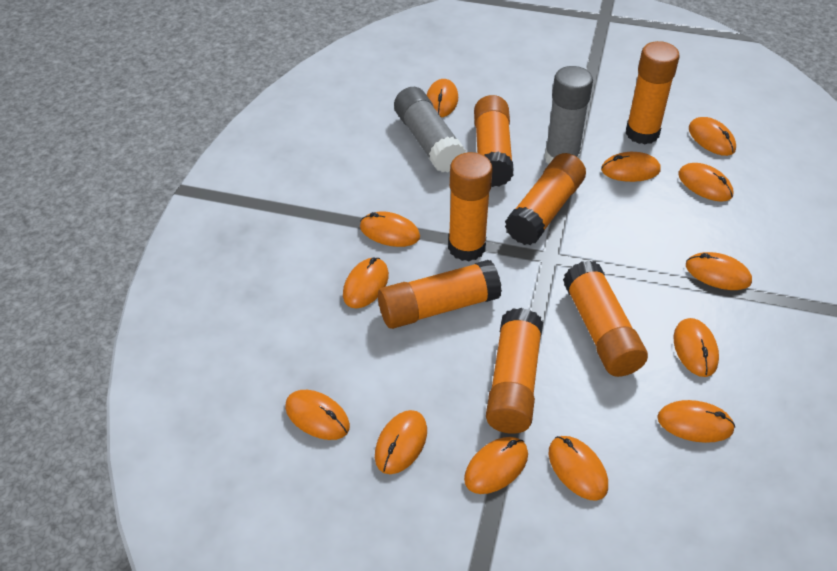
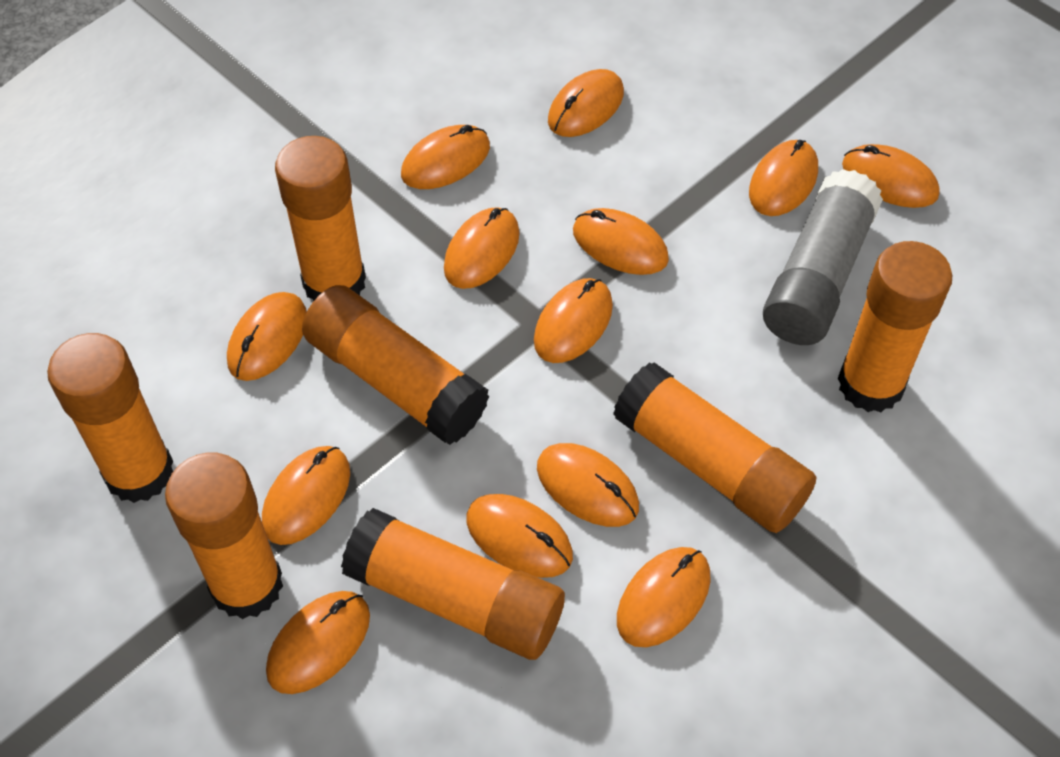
grey glue stick: 2 -> 1

